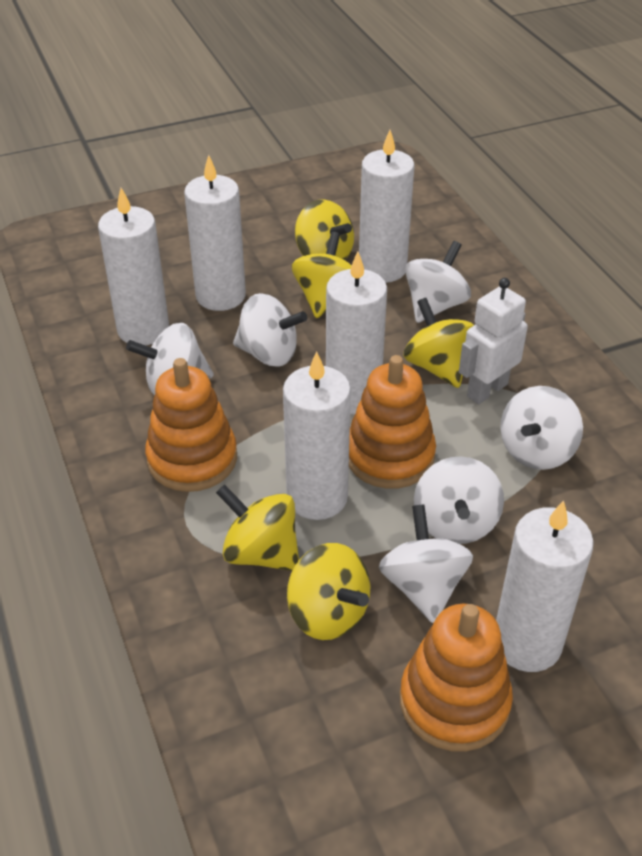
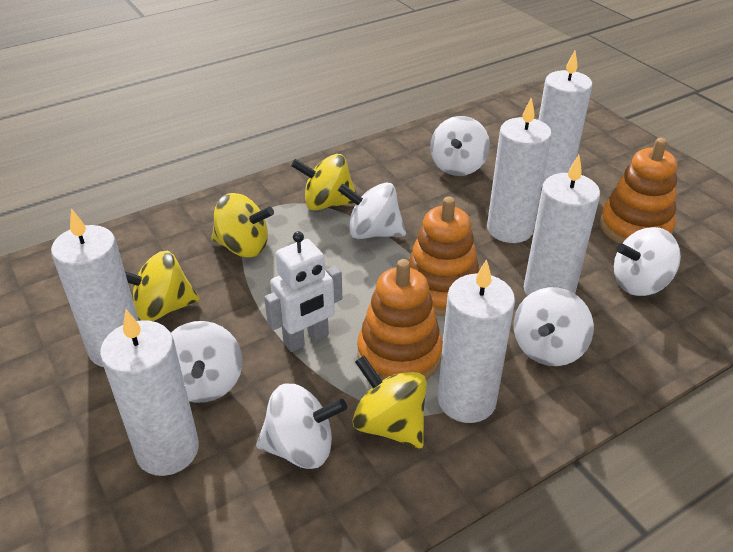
yellow spinning top: 5 -> 4

